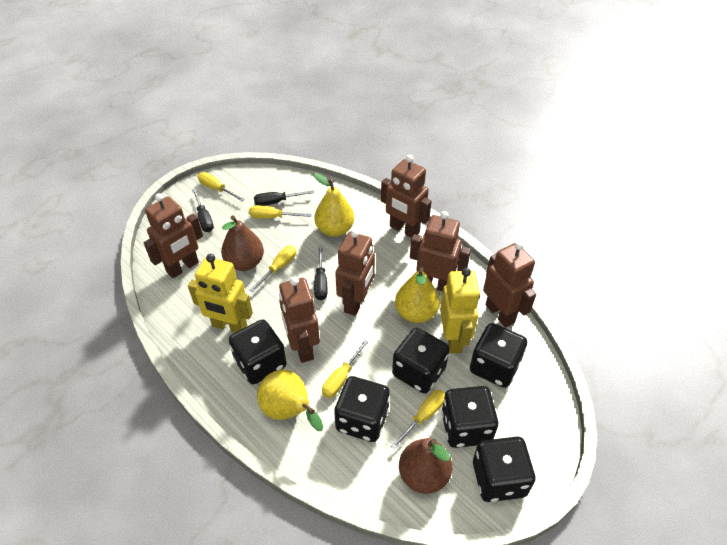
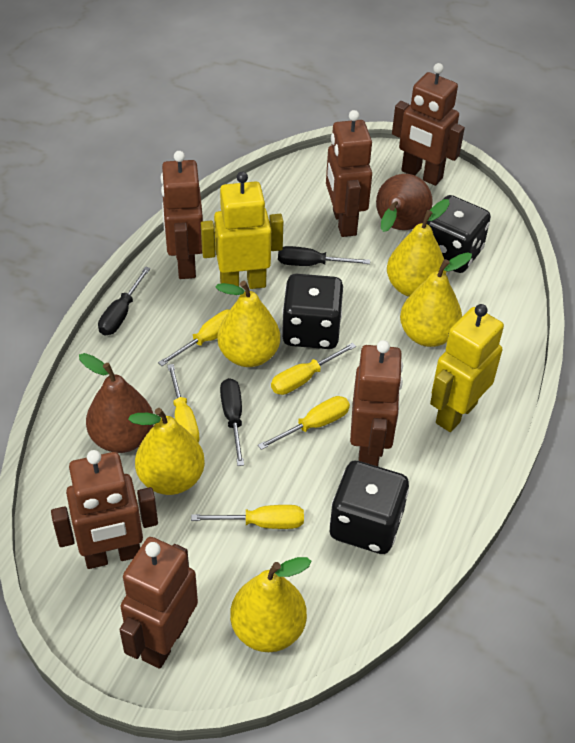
black dice: 6 -> 3
yellow pear: 3 -> 5

